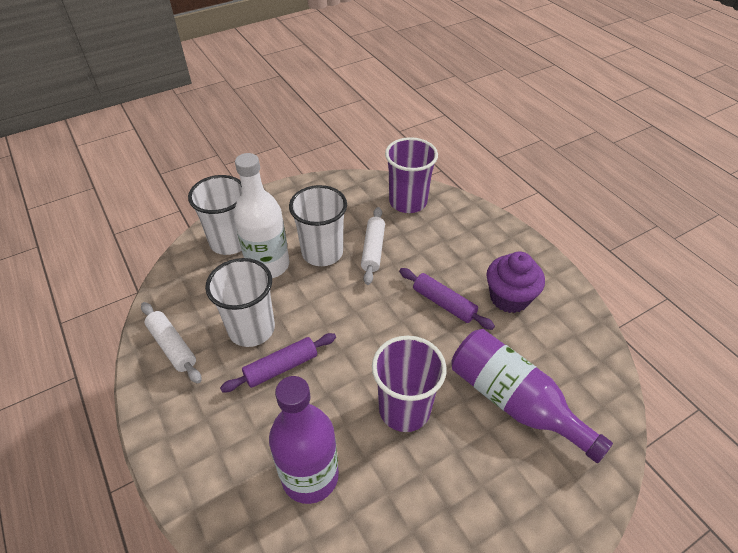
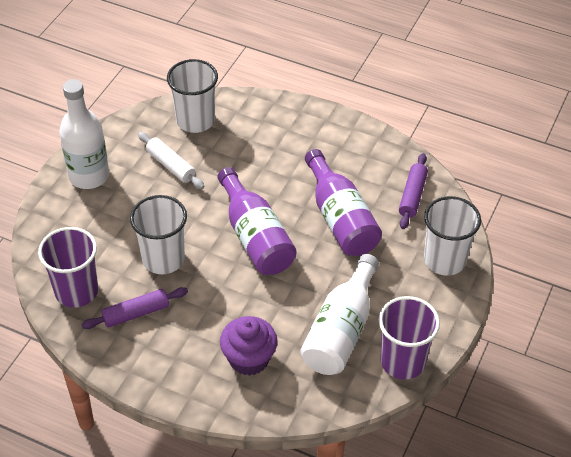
white bottle: 1 -> 2
white rolling pin: 2 -> 1

